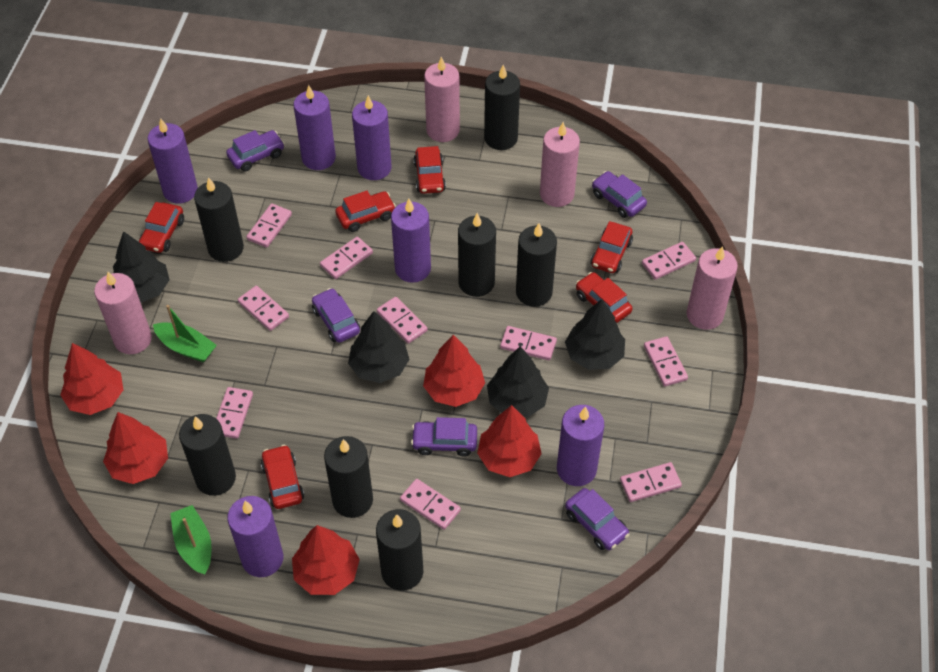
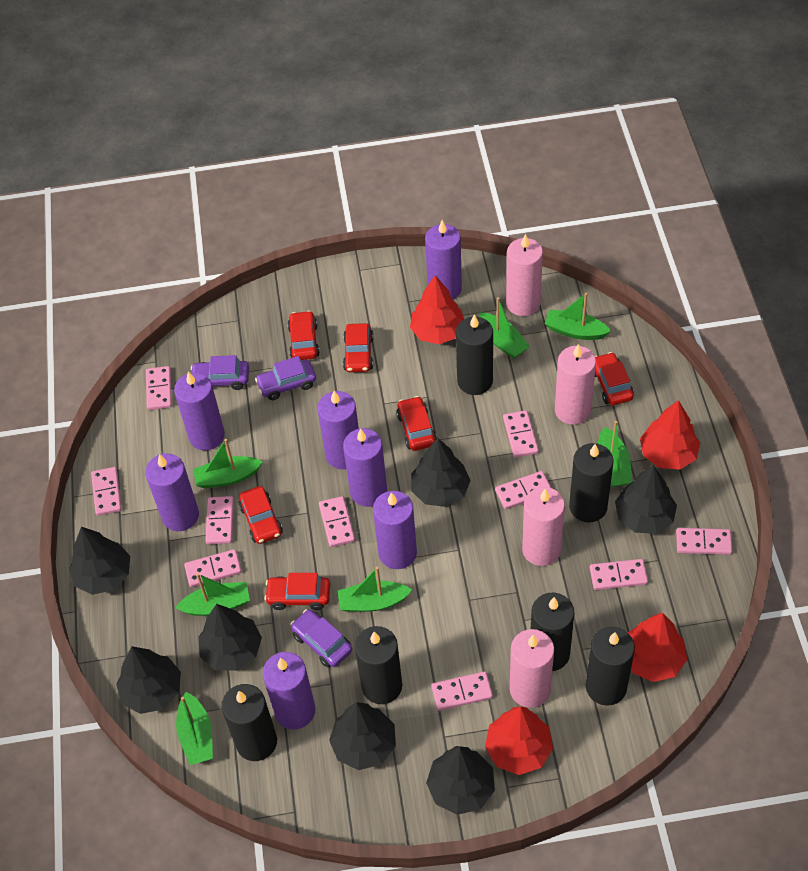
black candle: 7 -> 6
black tree: 4 -> 7
green boat: 2 -> 7
purple candle: 6 -> 7
purple car: 5 -> 3
red tree: 5 -> 4

